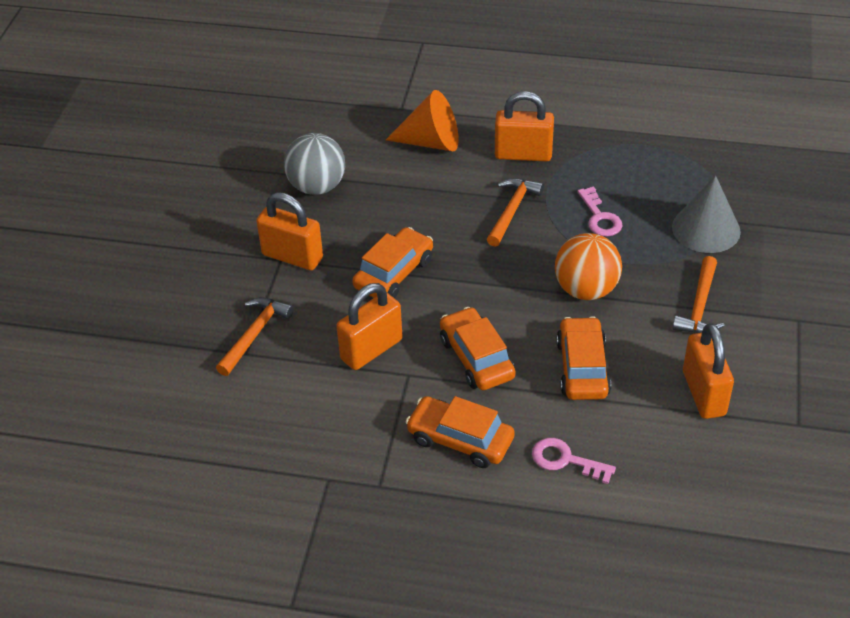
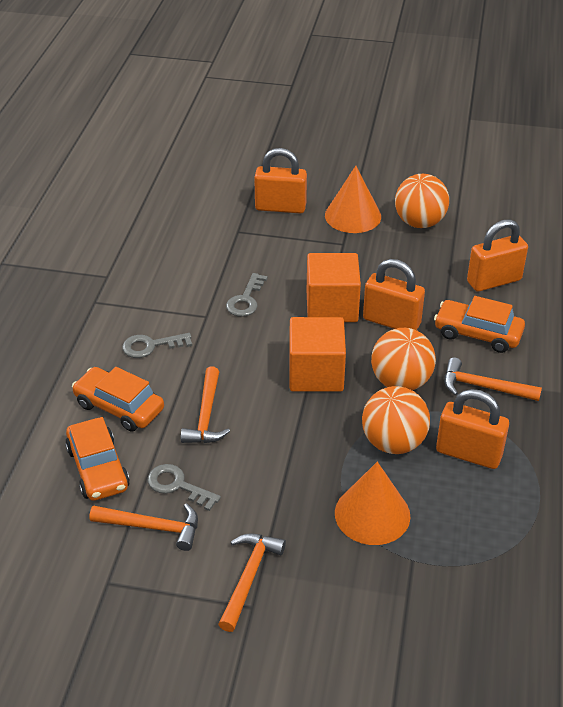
grey ball: 1 -> 0
grey cone: 1 -> 0
grey key: 0 -> 3
orange ball: 1 -> 3
orange car: 4 -> 3
orange cone: 1 -> 2
orange cube: 0 -> 2
orange hammer: 3 -> 4
pink key: 2 -> 0

